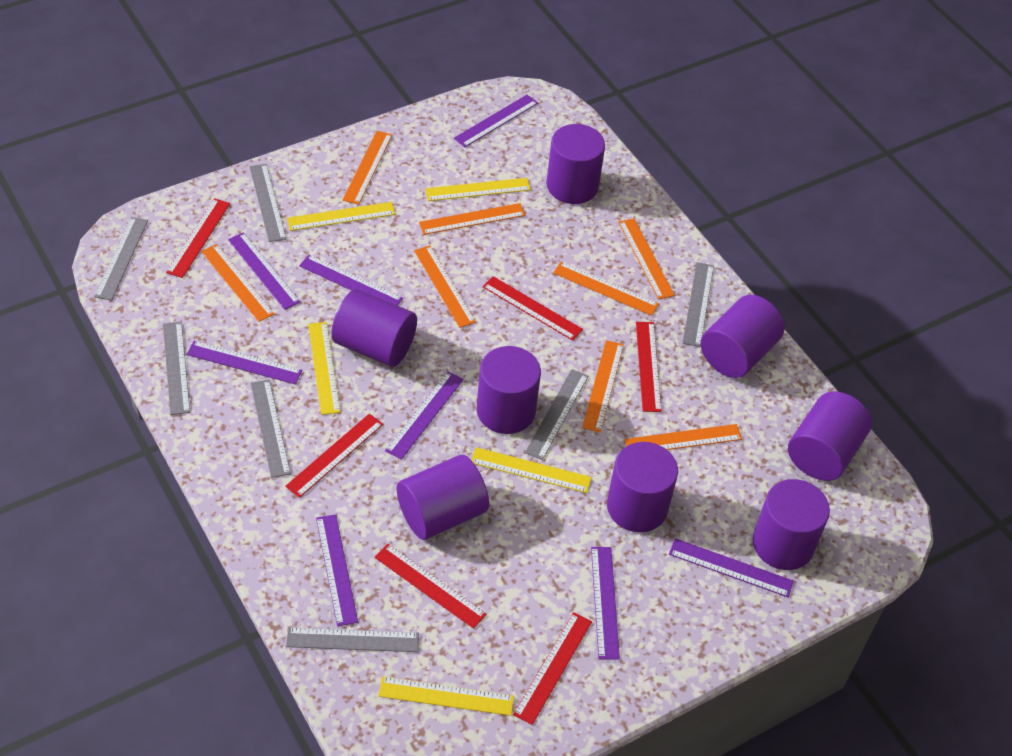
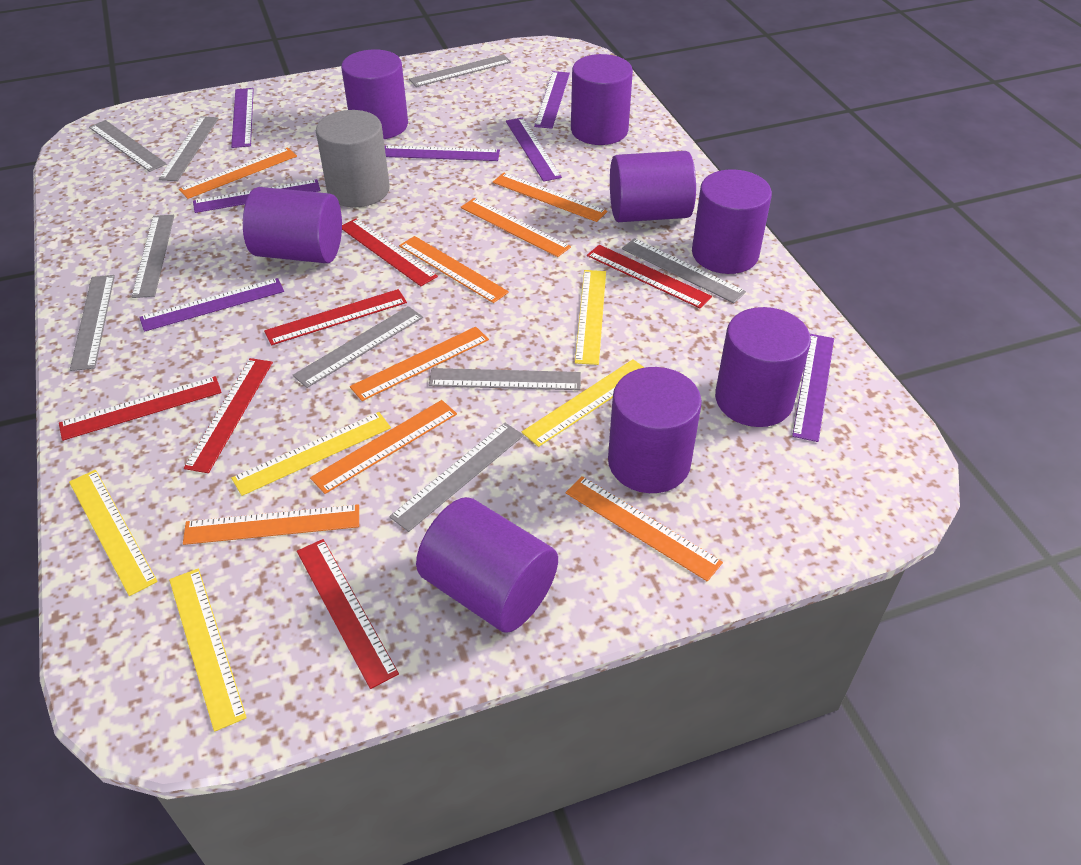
grey cylinder: 0 -> 1
grey ruler: 7 -> 9
purple ruler: 8 -> 7

